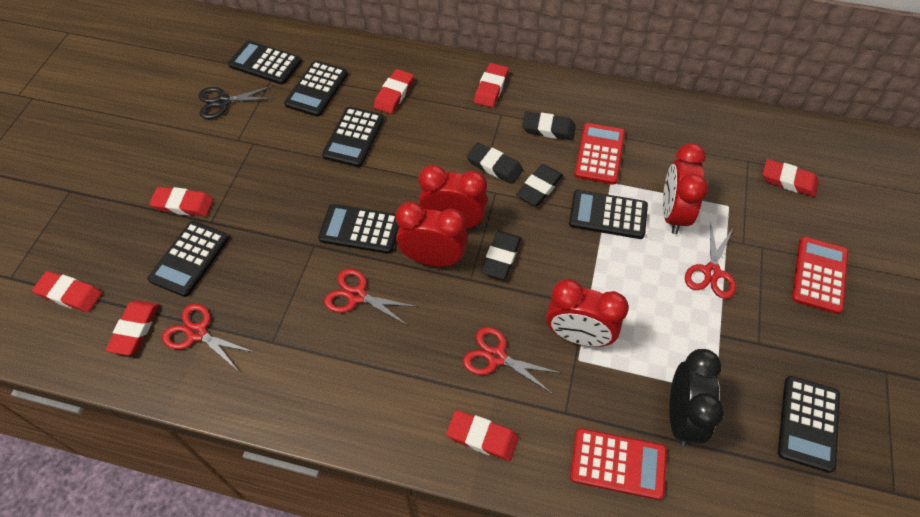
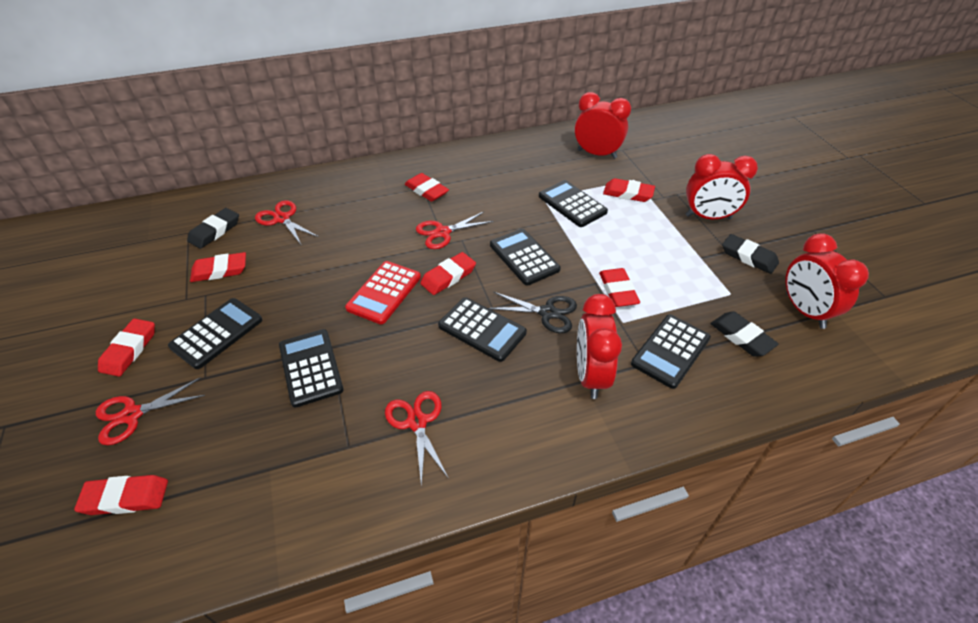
black calculator: 7 -> 6
black clock: 1 -> 0
black eraser: 4 -> 3
red calculator: 3 -> 1

